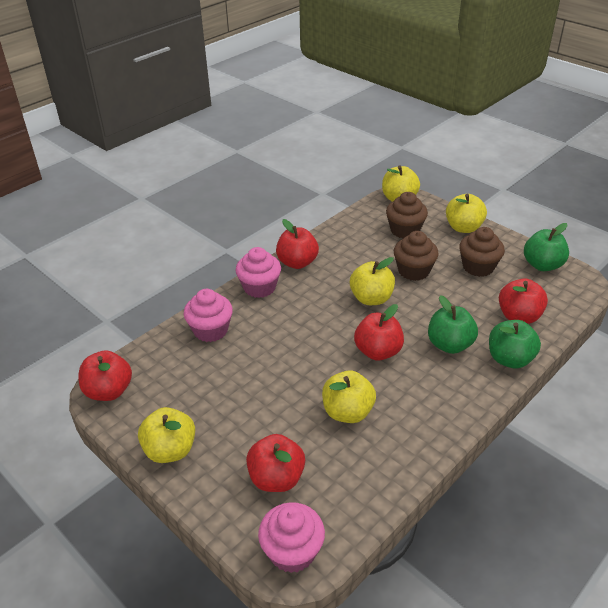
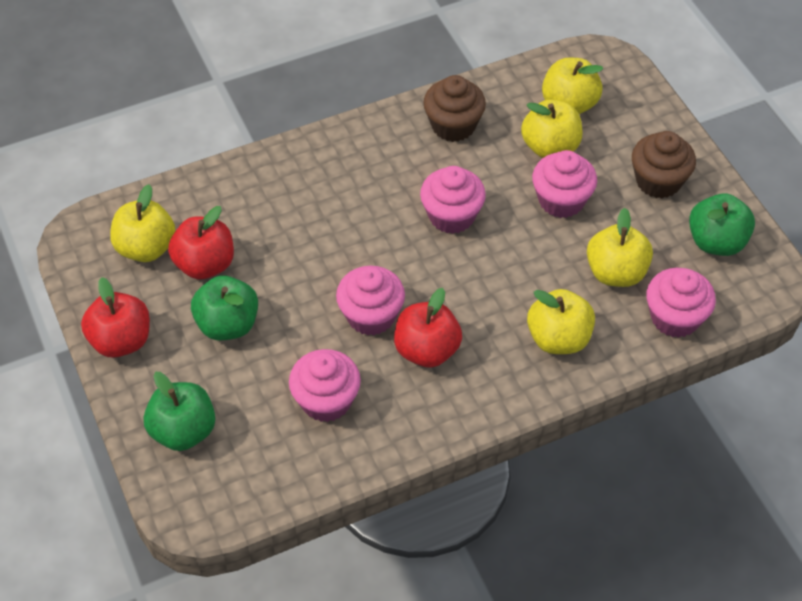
brown cupcake: 3 -> 2
pink cupcake: 3 -> 5
red apple: 5 -> 3

